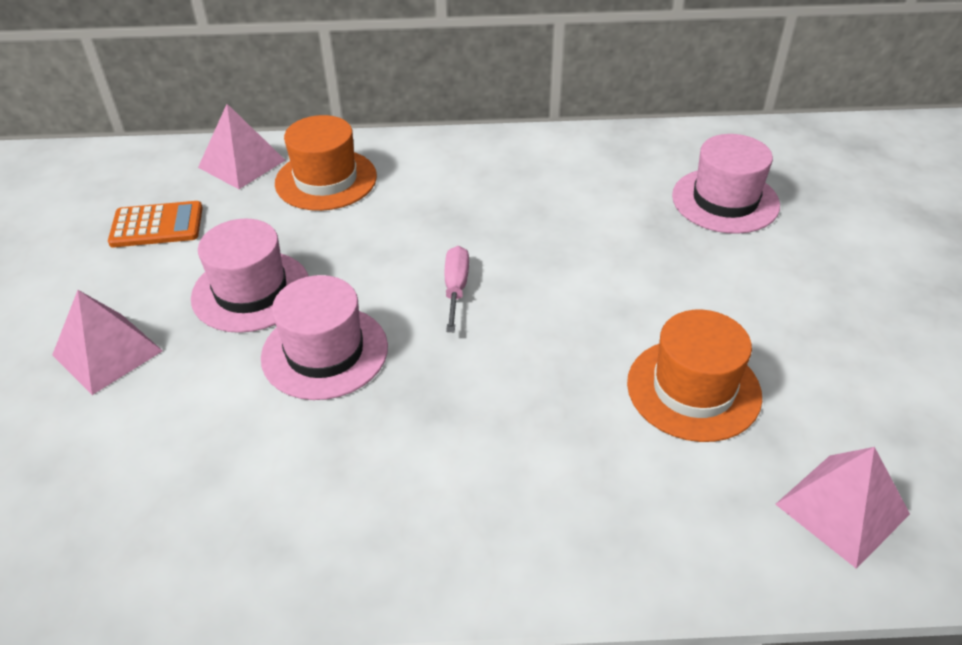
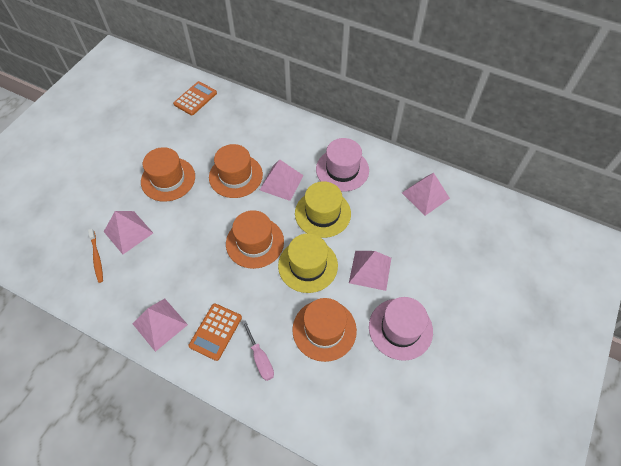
orange calculator: 1 -> 2
orange hat: 2 -> 4
orange toothbrush: 0 -> 1
pink hat: 3 -> 2
pink pyramid: 3 -> 5
yellow hat: 0 -> 2

